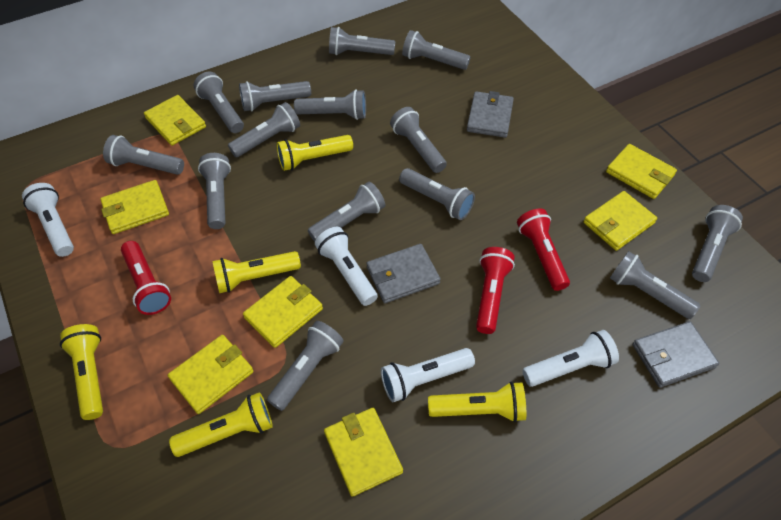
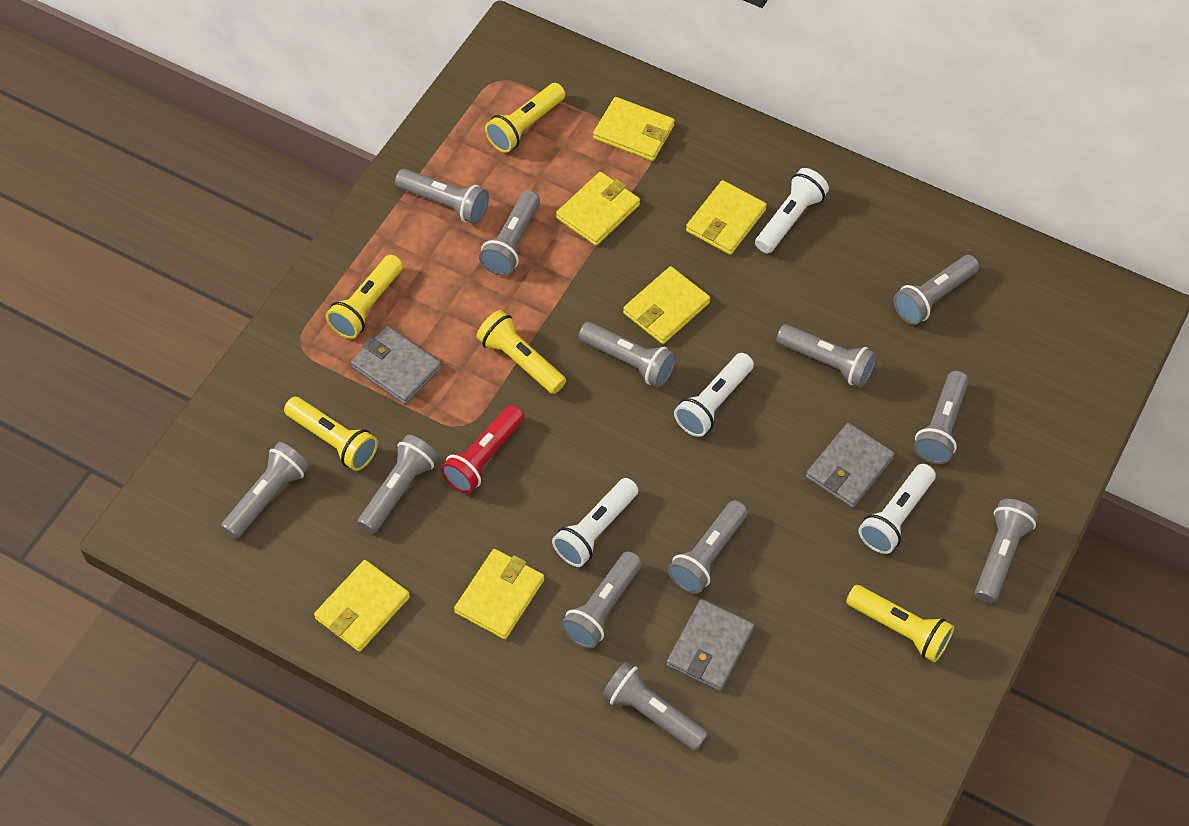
grey flashlight: 14 -> 12
red flashlight: 3 -> 1
yellow wallet: 7 -> 6

